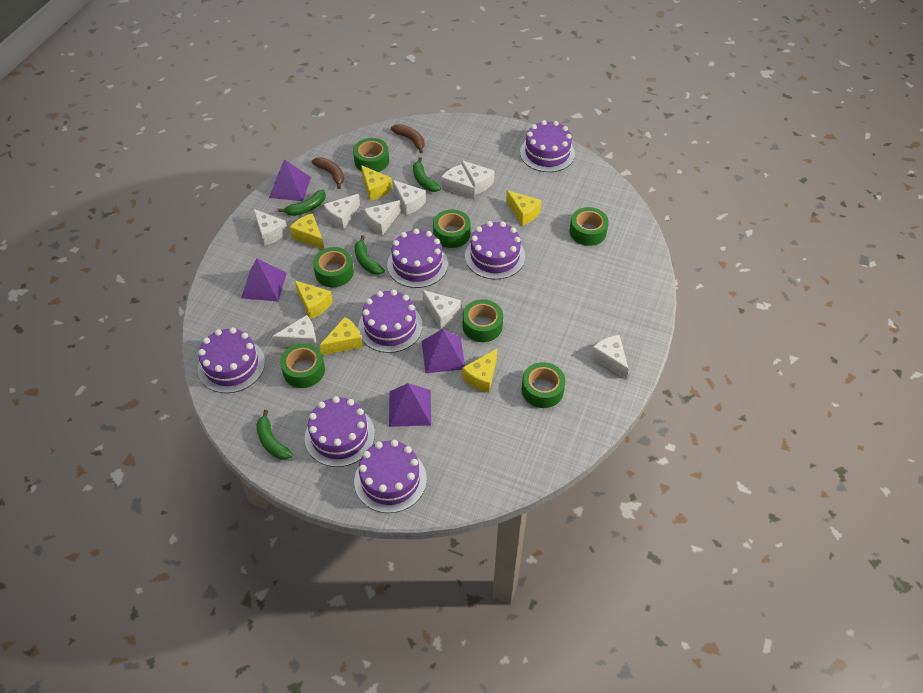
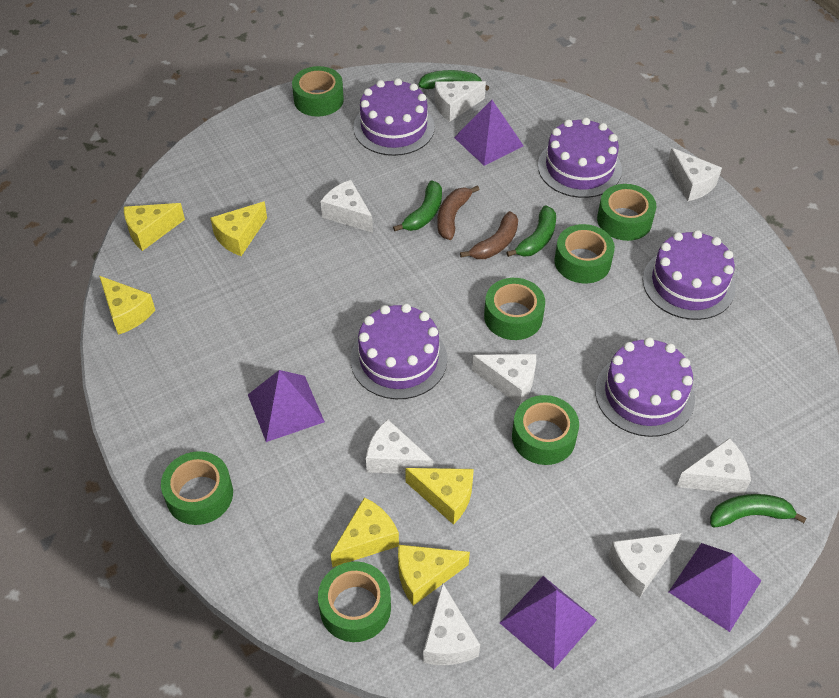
purple cake: 7 -> 5
white cheese: 9 -> 8

